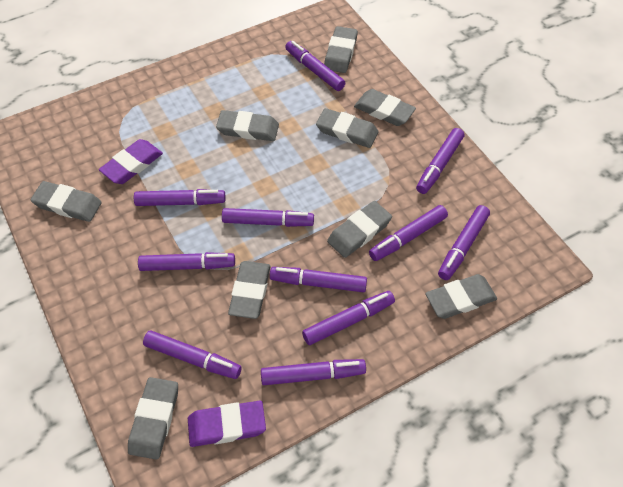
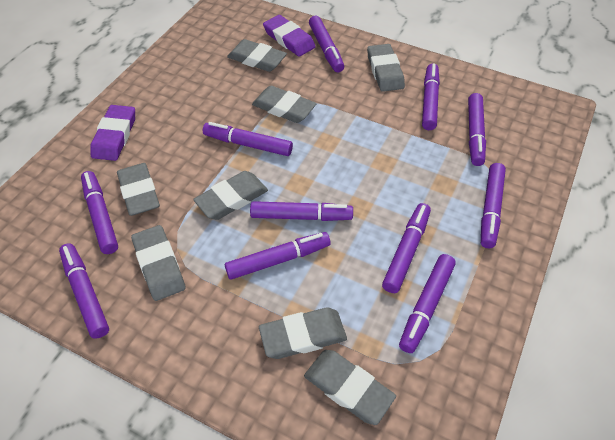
grey eraser: 9 -> 8

